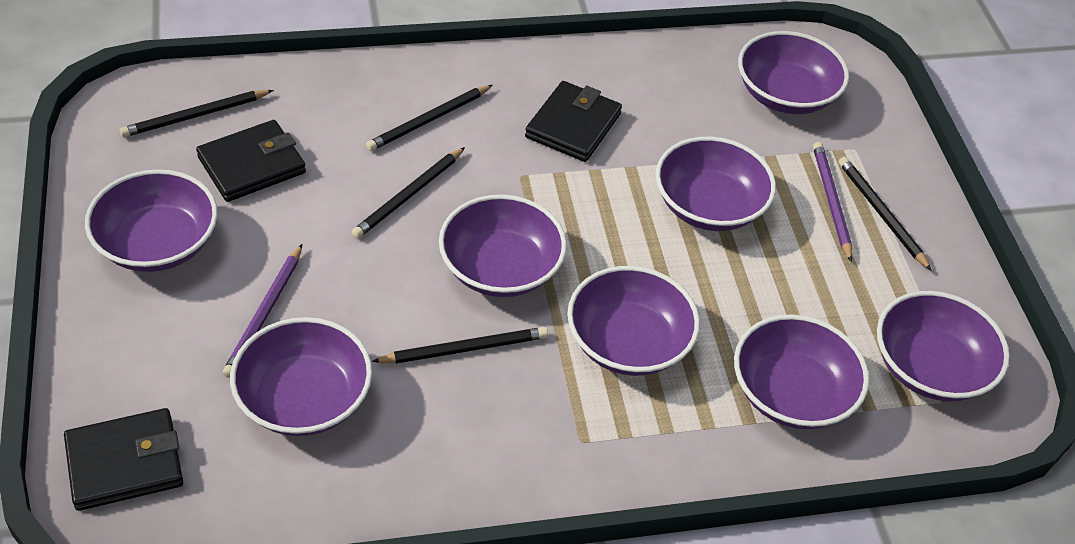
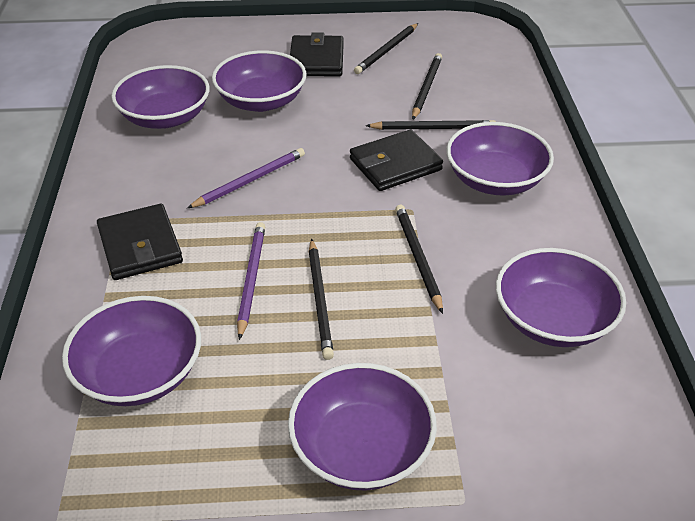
purple bowl: 8 -> 6

